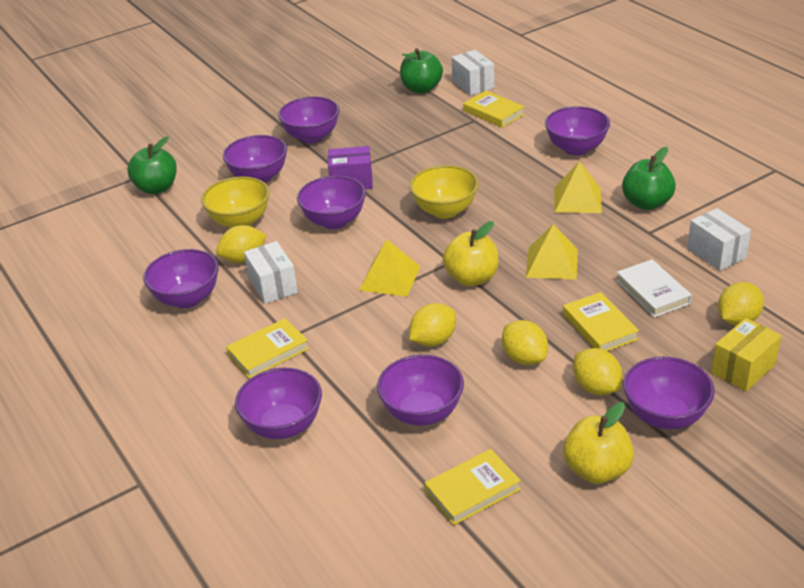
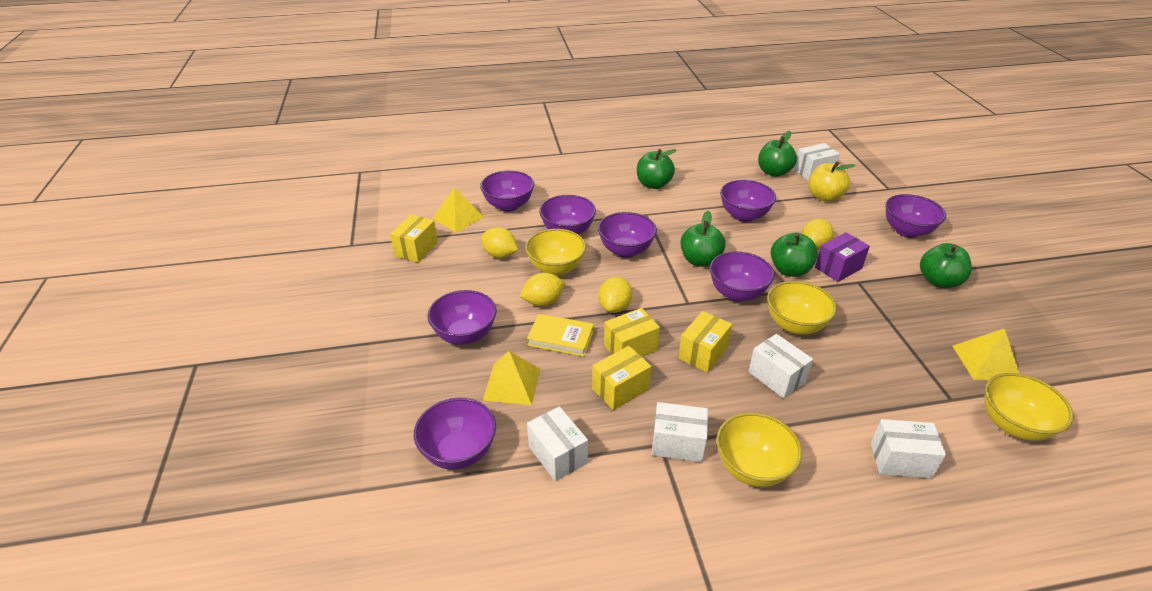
green apple: 3 -> 5
white book: 1 -> 0
white box: 3 -> 5
yellow apple: 2 -> 1
yellow book: 4 -> 1
yellow bowl: 2 -> 4
yellow box: 1 -> 4
yellow lemon: 5 -> 4

